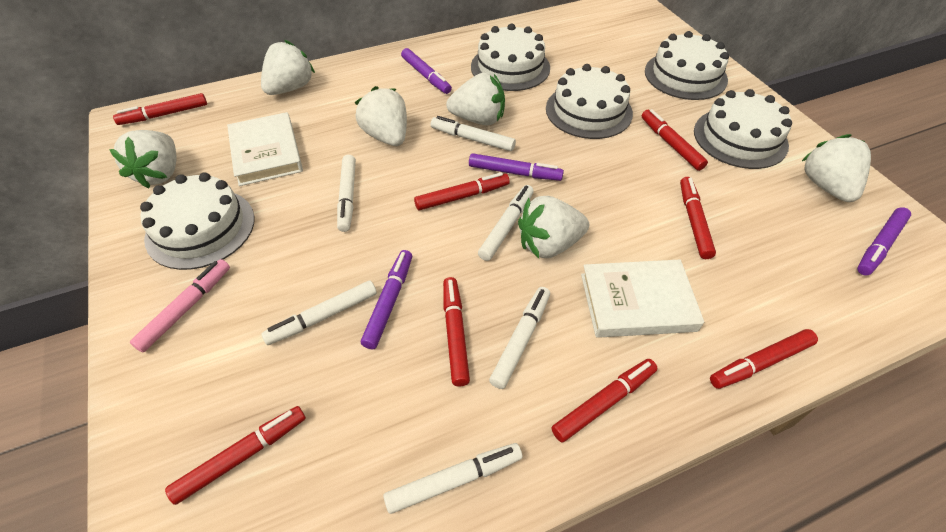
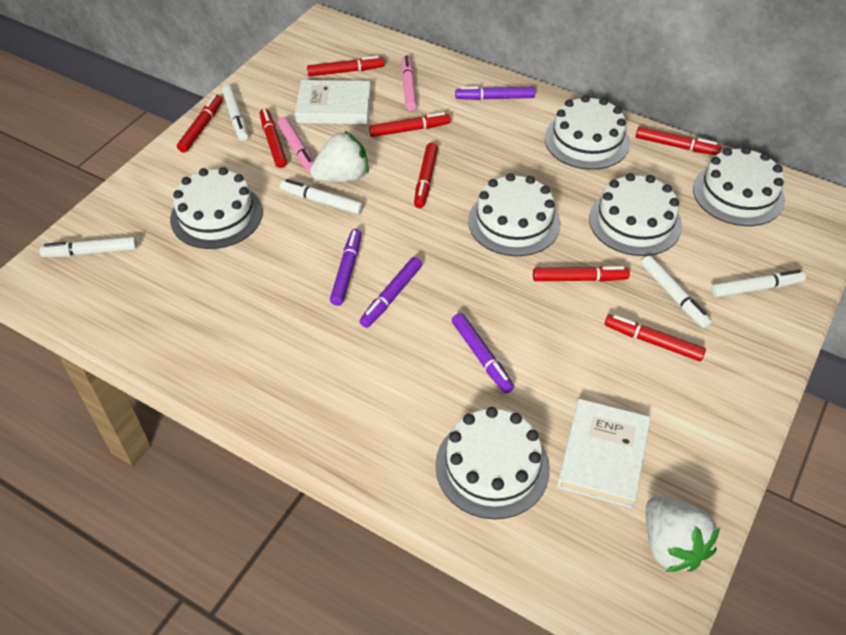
pink marker: 1 -> 2
white cake: 5 -> 6
white marker: 6 -> 5
white strawberry: 6 -> 2

